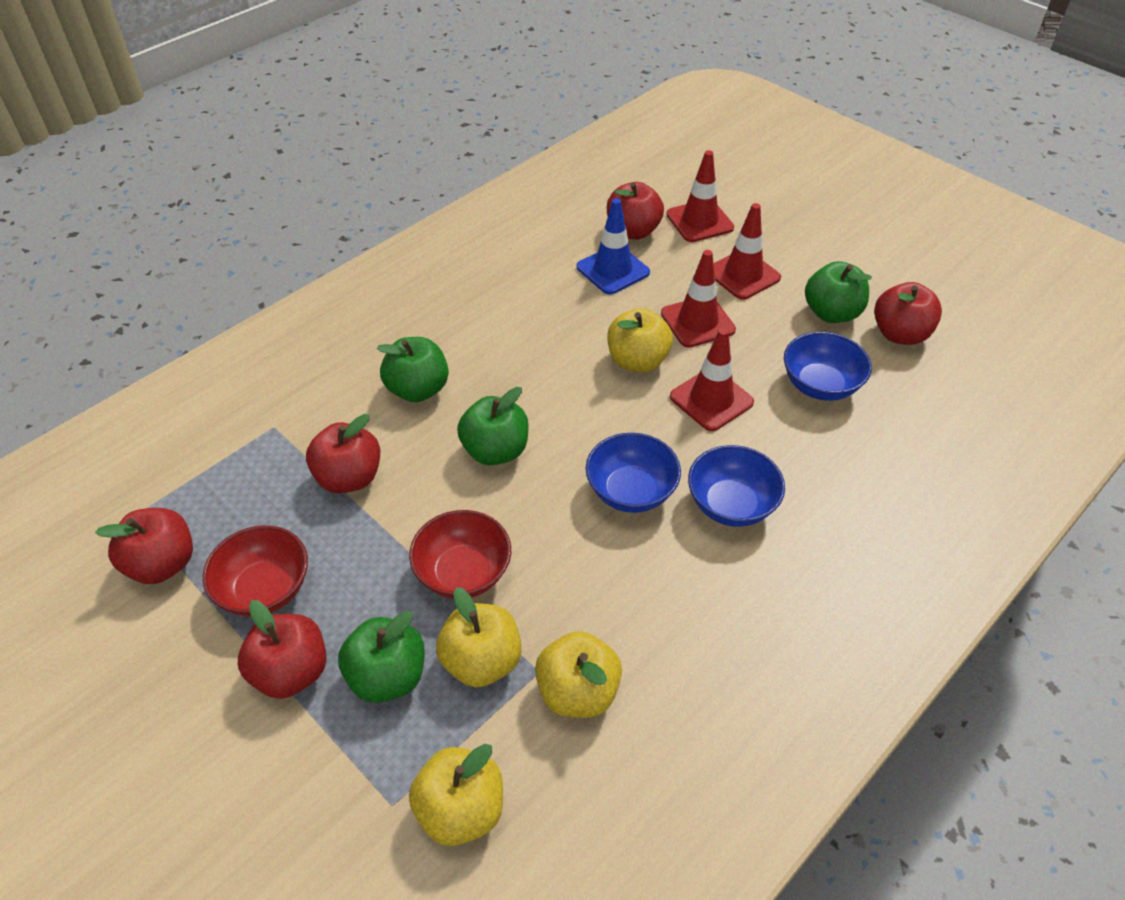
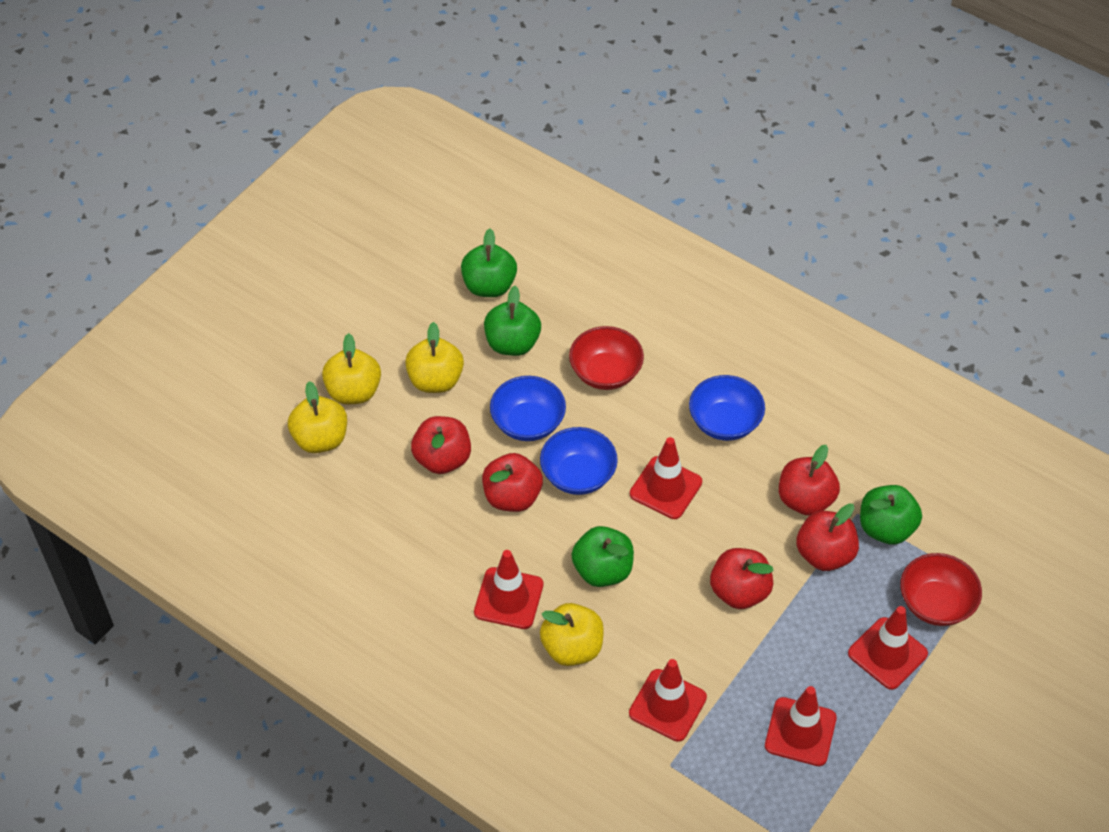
blue traffic cone: 1 -> 0
red traffic cone: 4 -> 5

